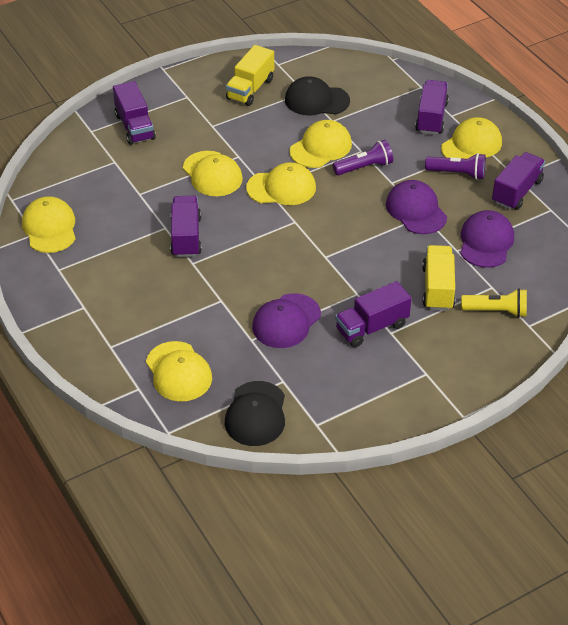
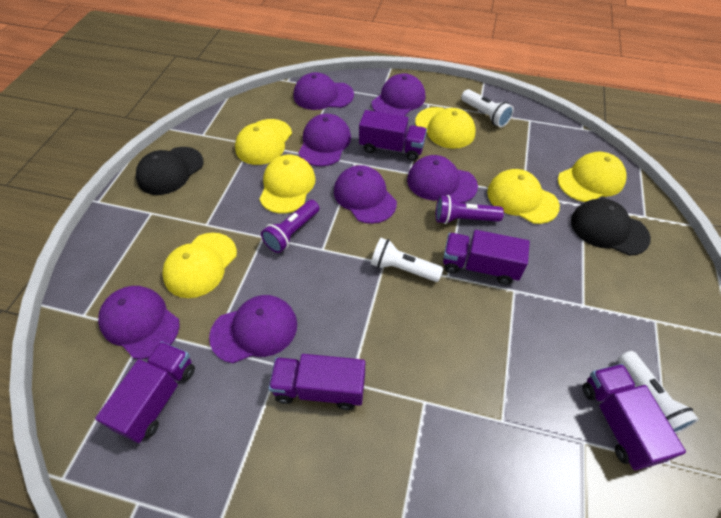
purple cap: 3 -> 7
white flashlight: 0 -> 3
yellow flashlight: 1 -> 0
yellow truck: 2 -> 0

